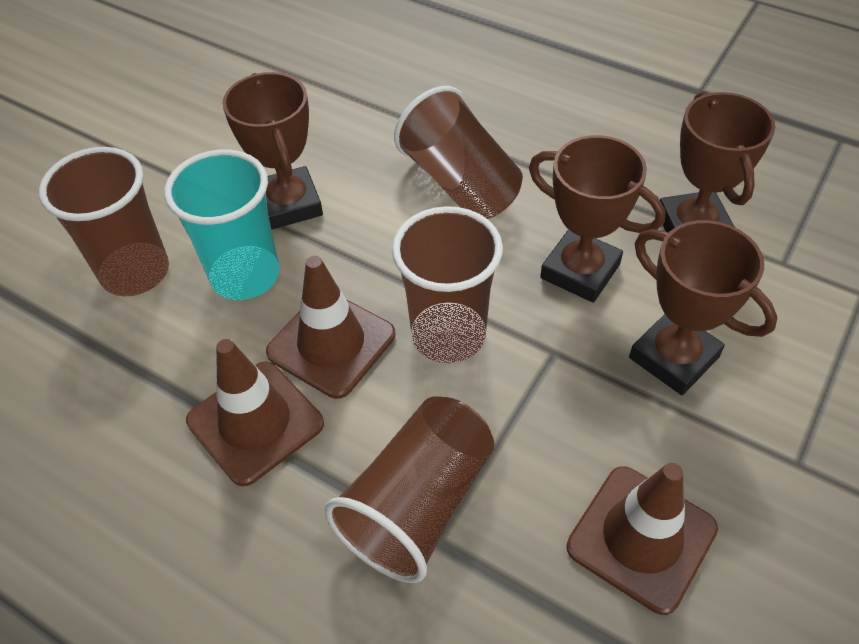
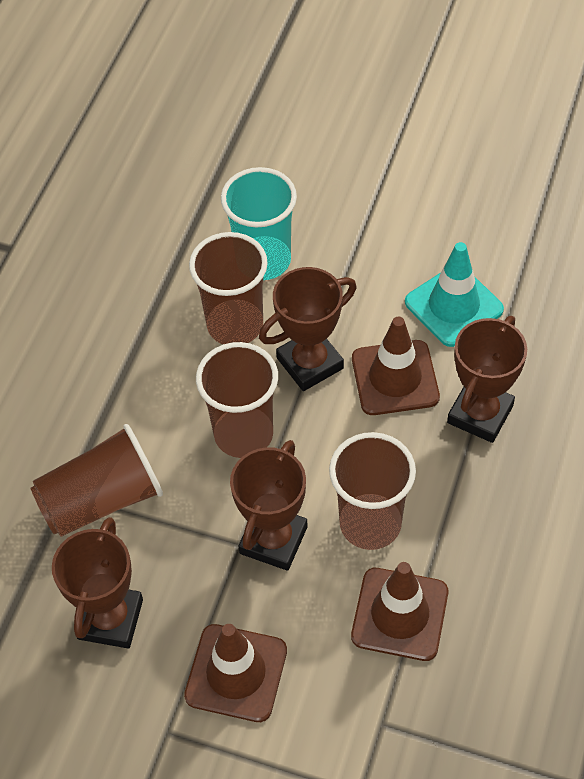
turquoise traffic cone: 0 -> 1

